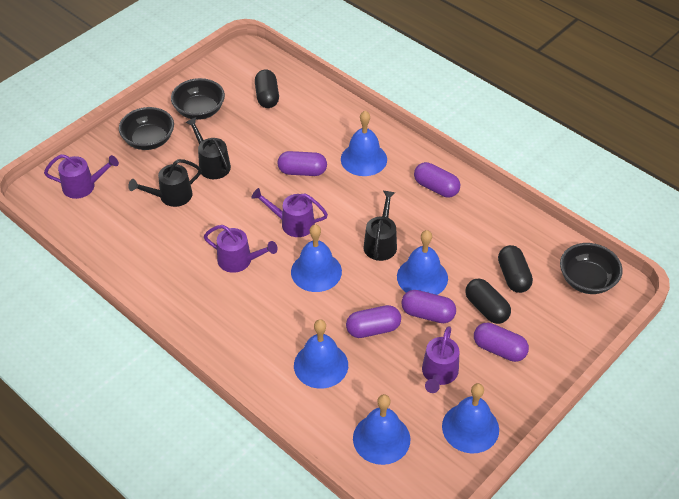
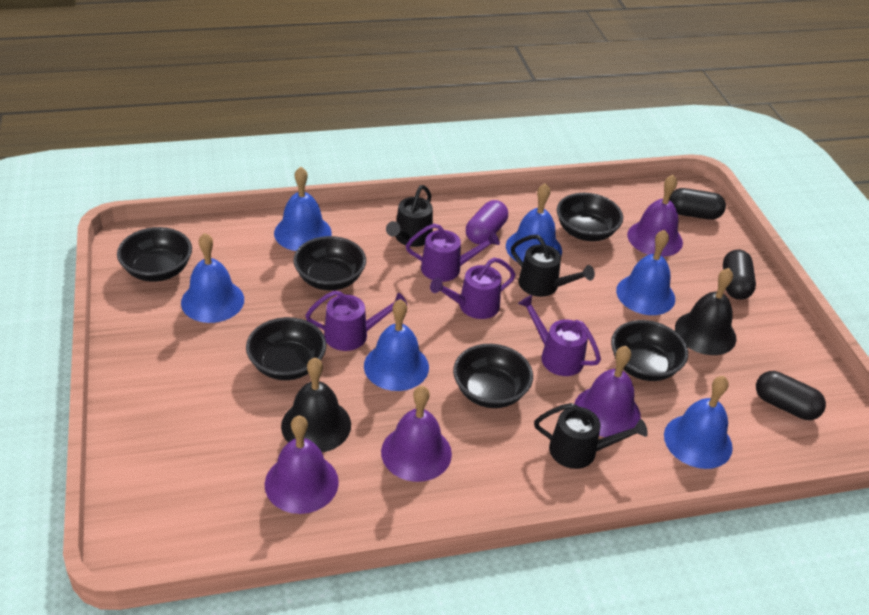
black bell: 0 -> 2
black bowl: 3 -> 6
purple bell: 0 -> 4
purple capsule: 5 -> 1

